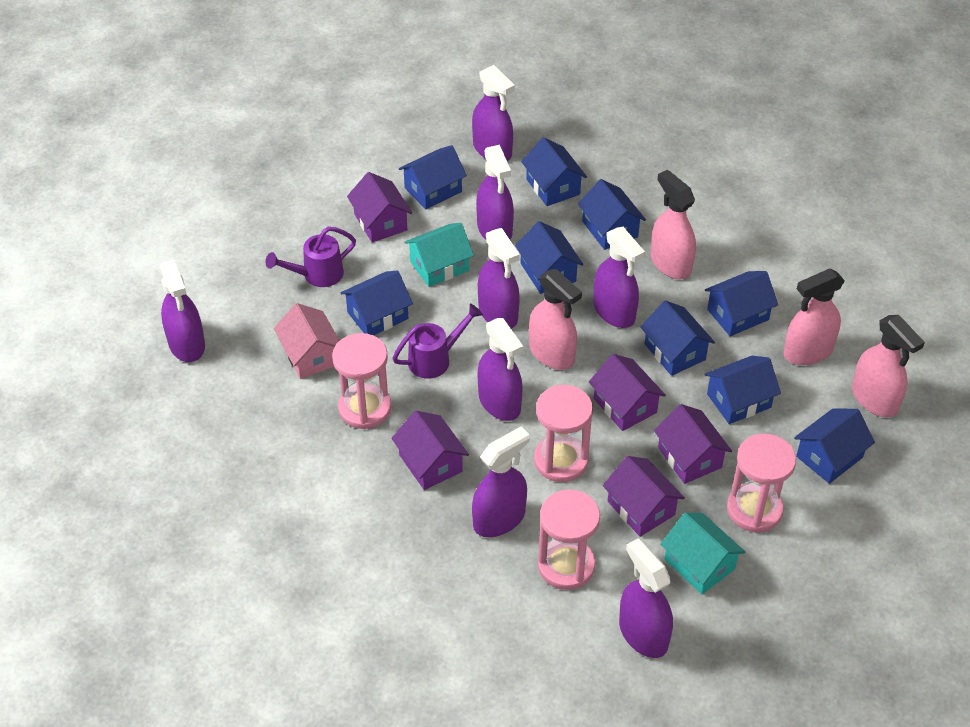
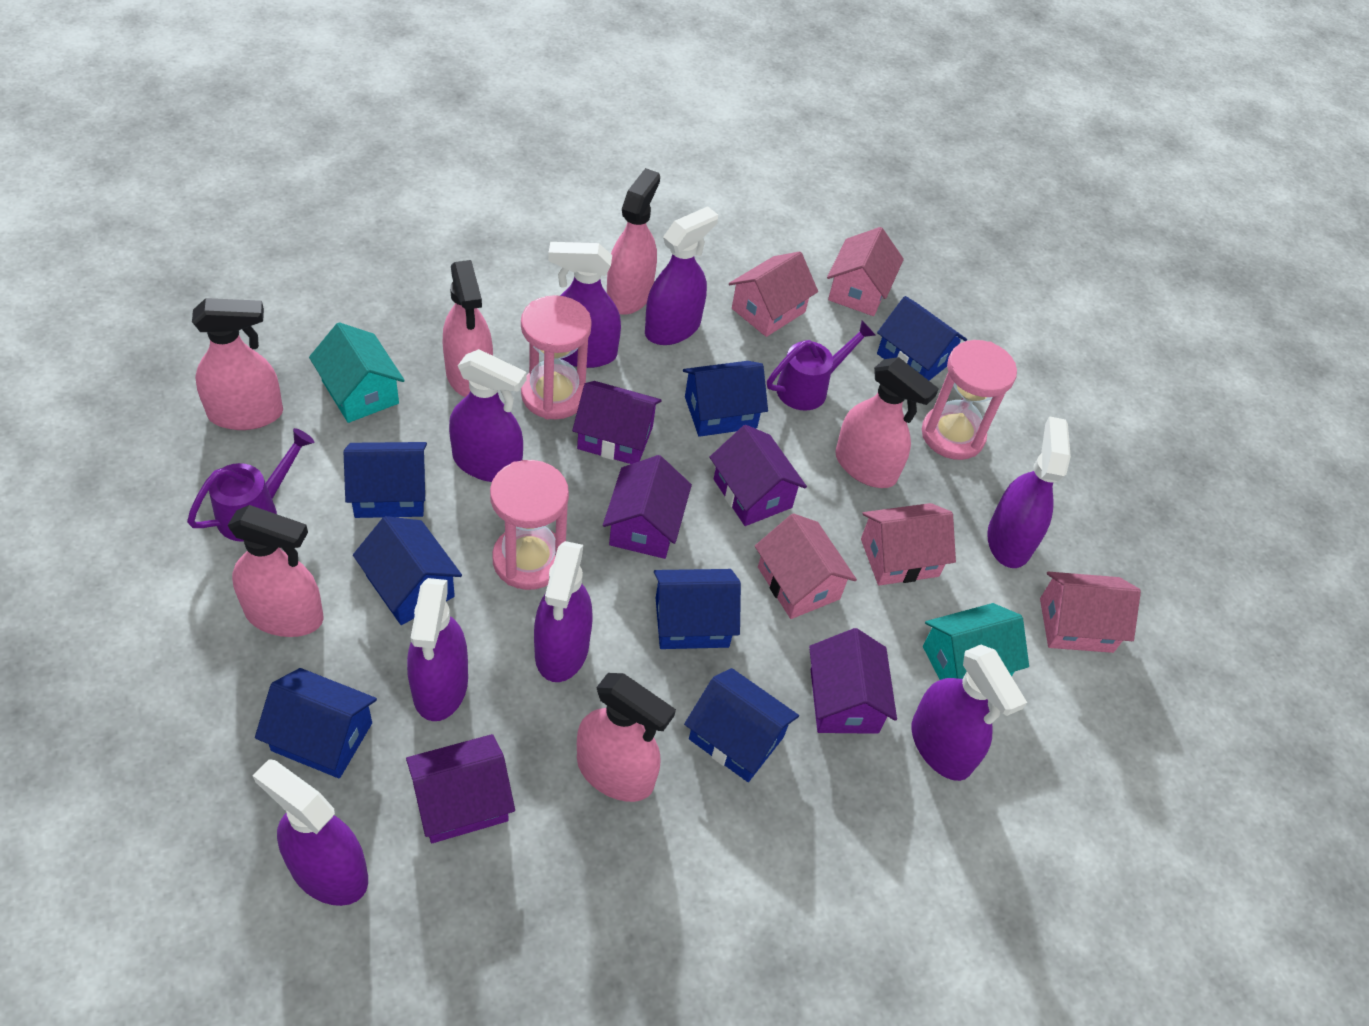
blue house: 9 -> 7
pink hourglass: 4 -> 3
pink house: 1 -> 5
pink spray bottle: 4 -> 6

